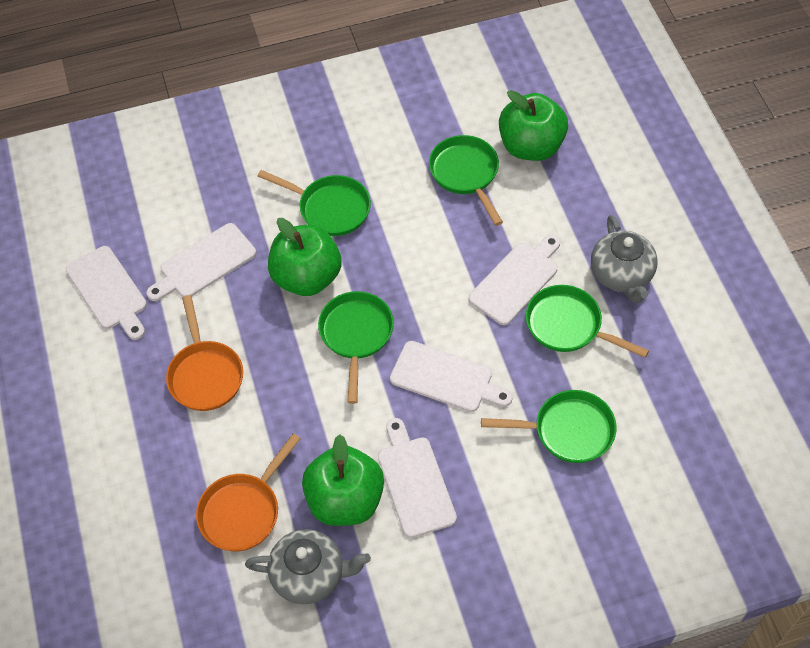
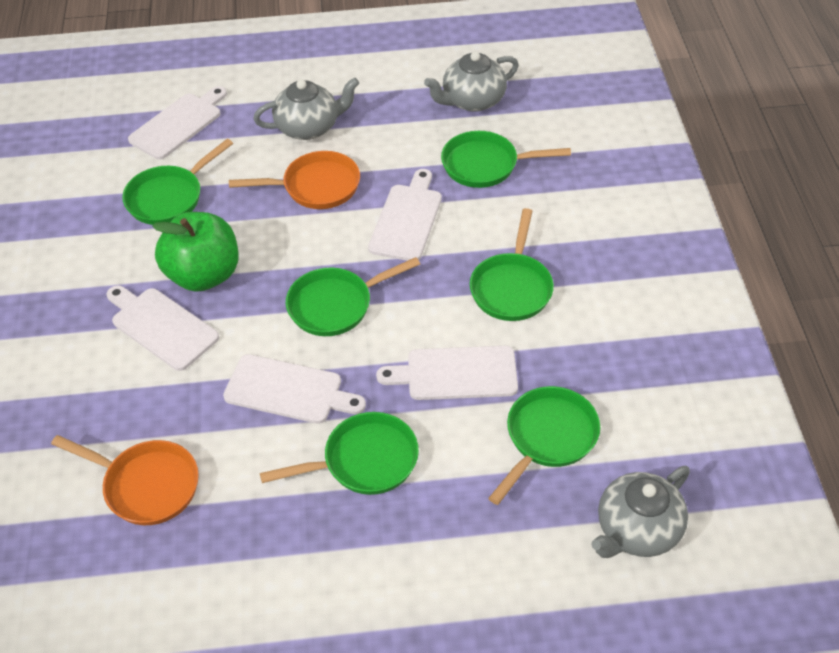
green apple: 3 -> 1
green pan: 5 -> 6
grey teapot: 2 -> 3

